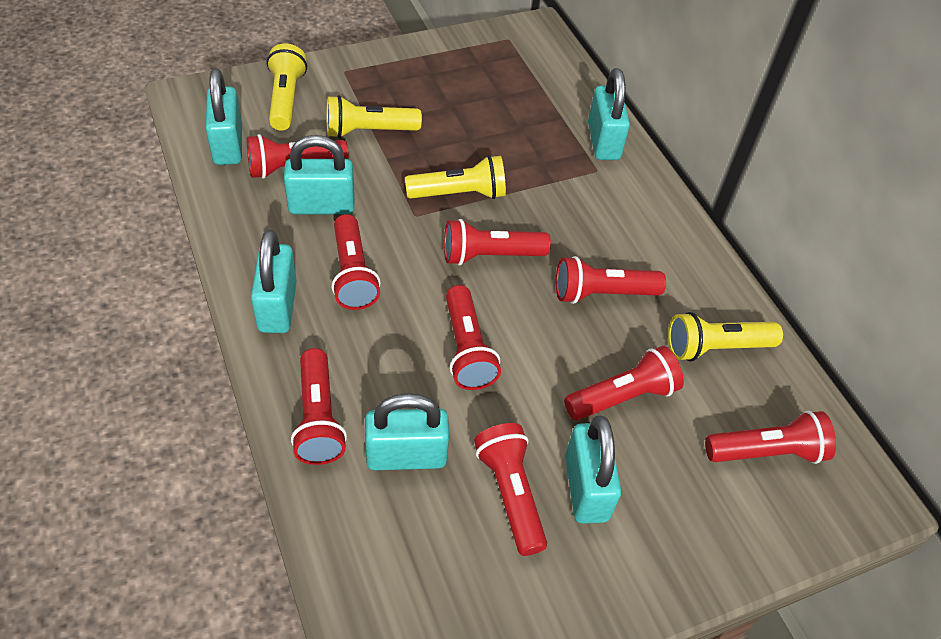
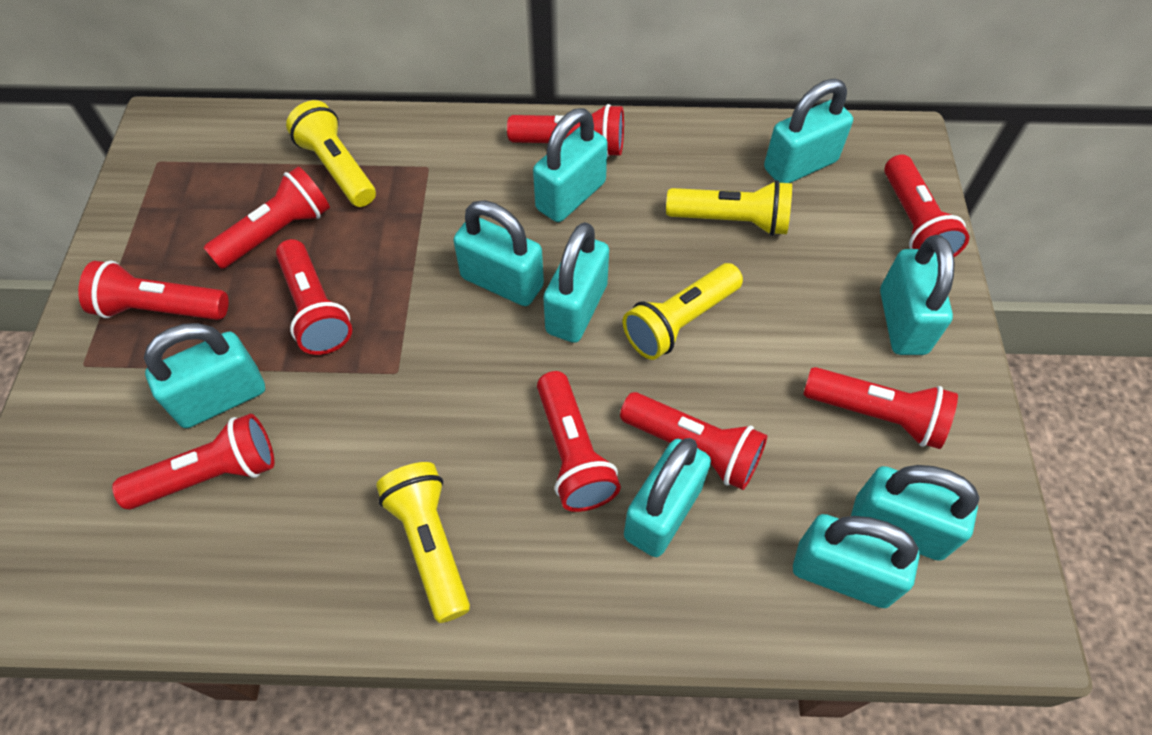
turquoise padlock: 6 -> 9

